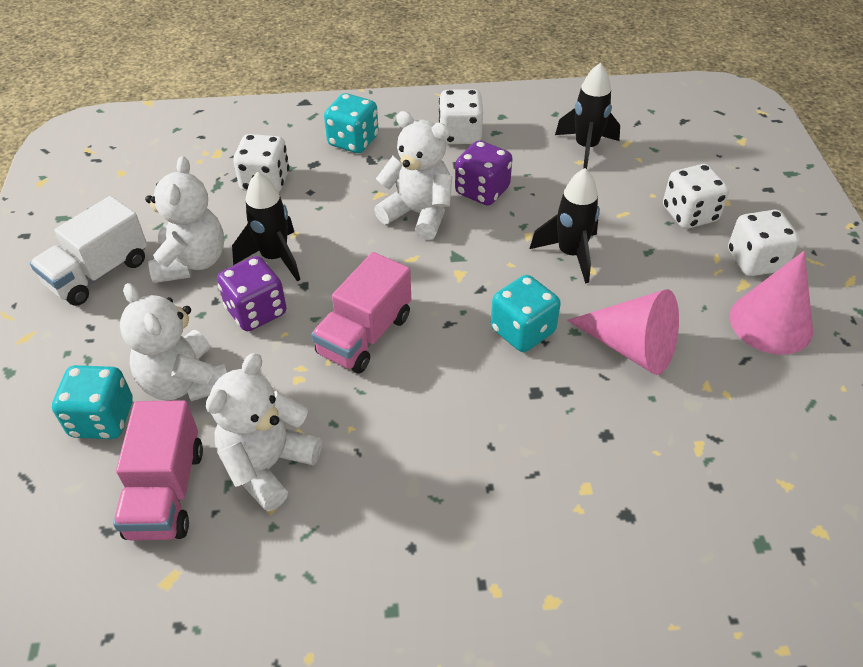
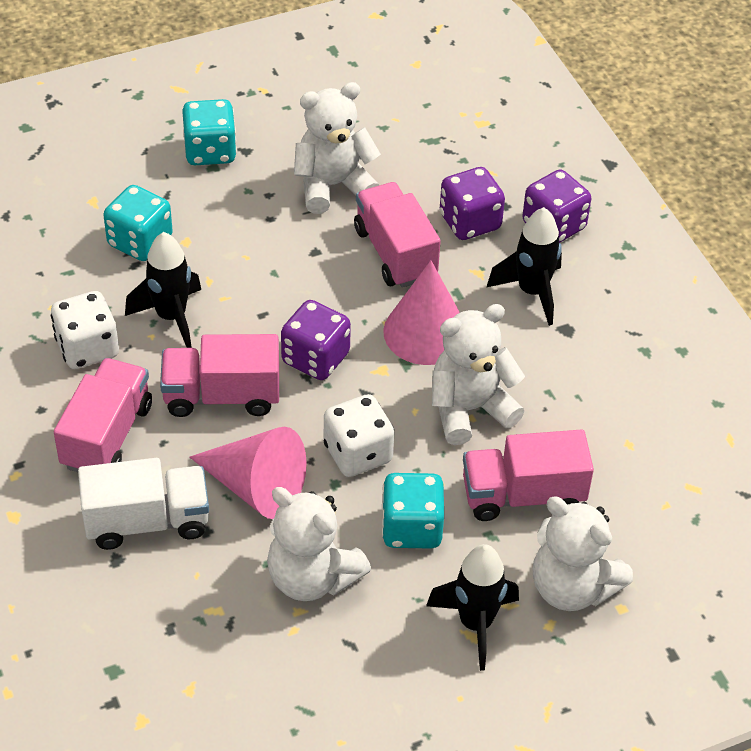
pink truck: 2 -> 4
purple dice: 2 -> 3
white dice: 4 -> 2

